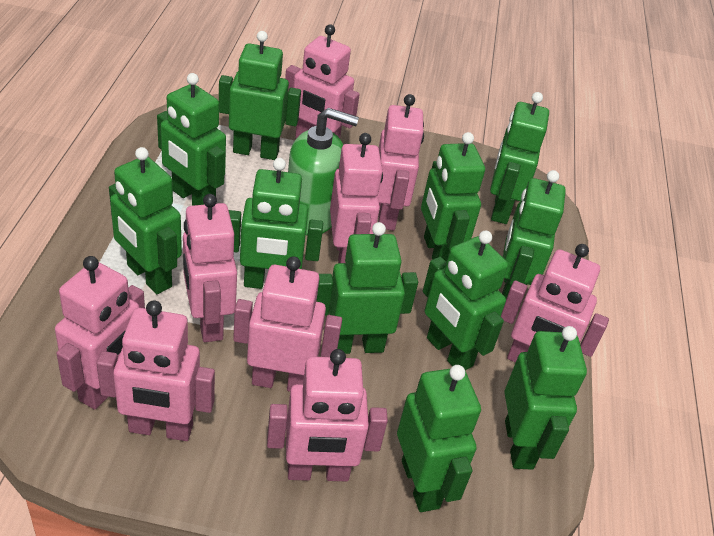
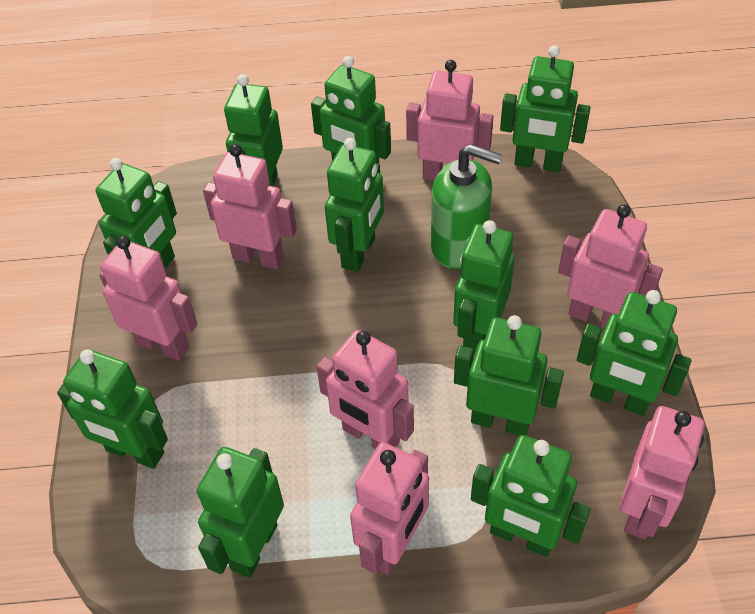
pink robot: 9 -> 7

